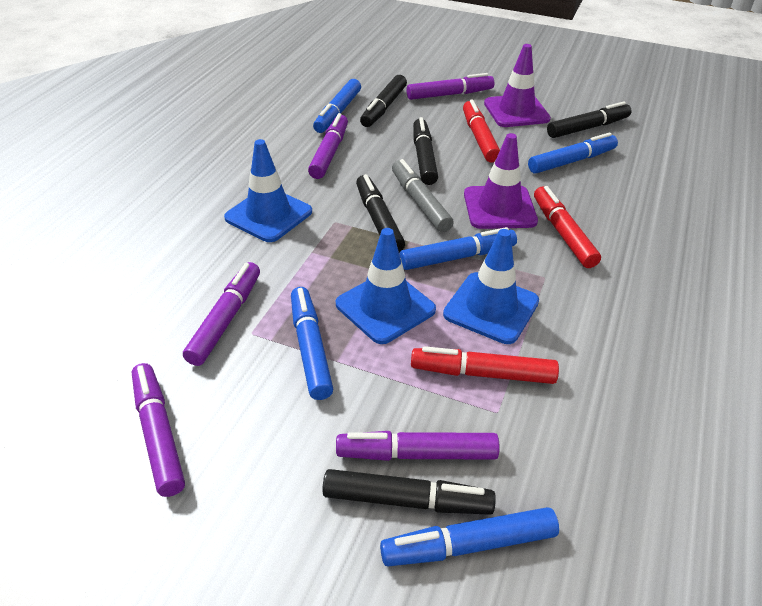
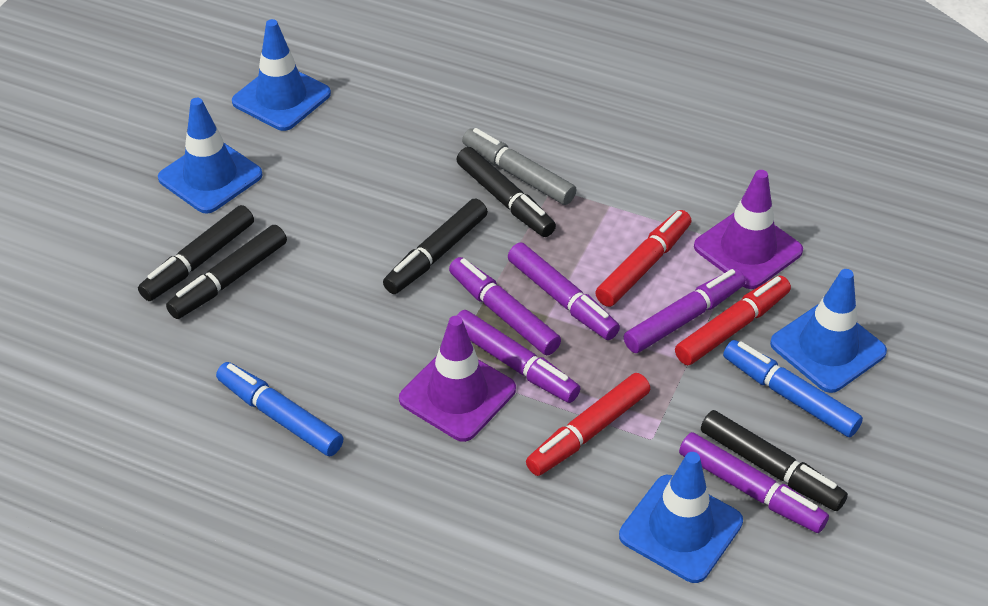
blue marker: 5 -> 2
blue traffic cone: 3 -> 4

